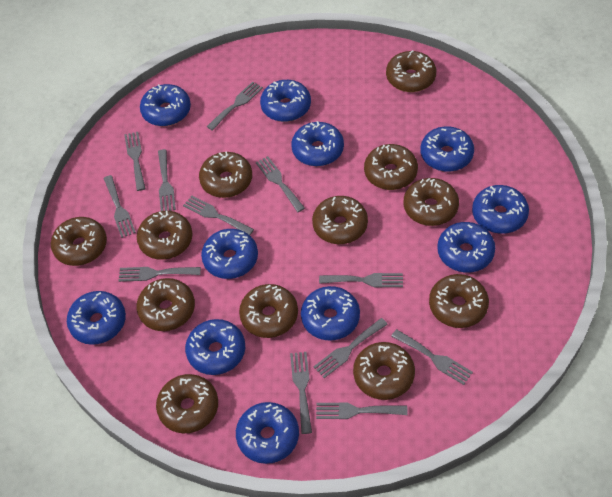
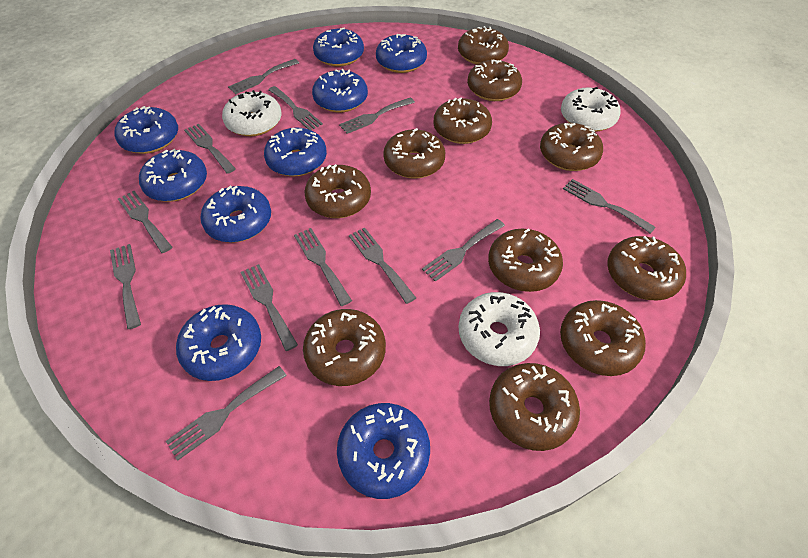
blue donut: 11 -> 9
brown donut: 12 -> 11
white donut: 0 -> 3

